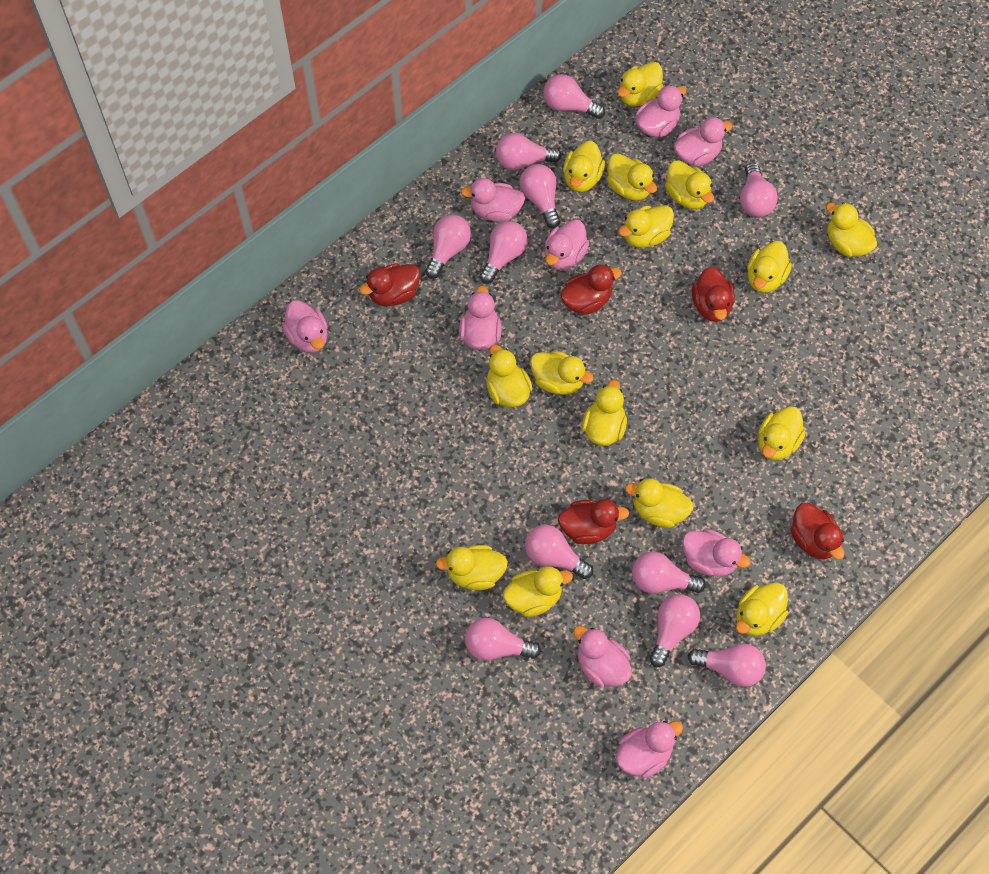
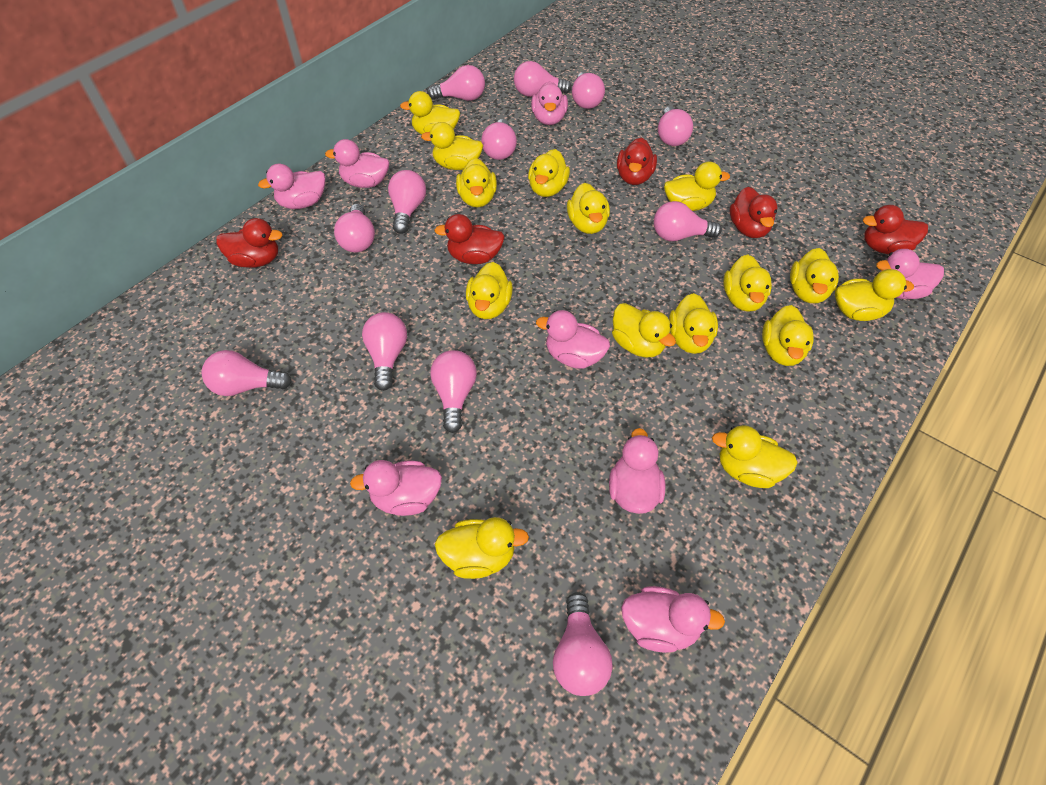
pink duck: 9 -> 8
pink light bulb: 11 -> 12

